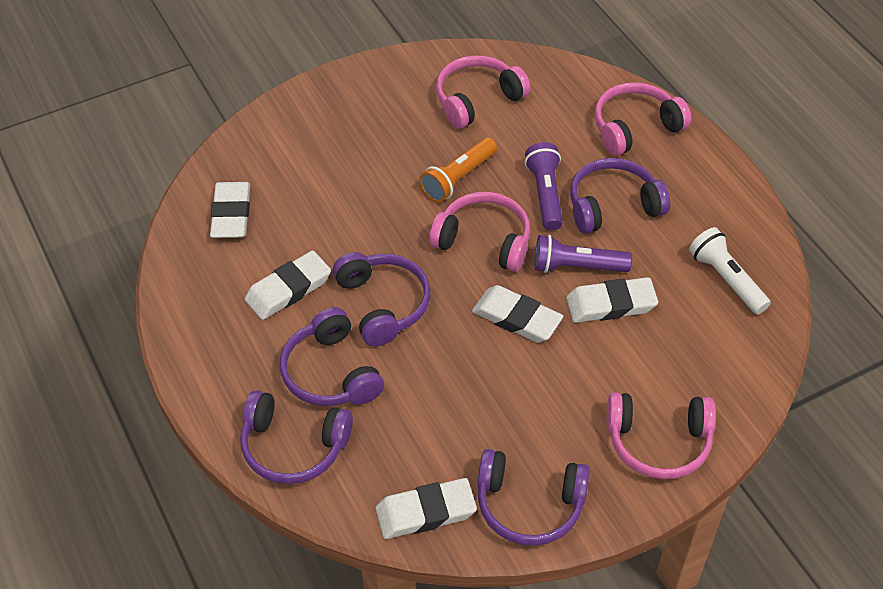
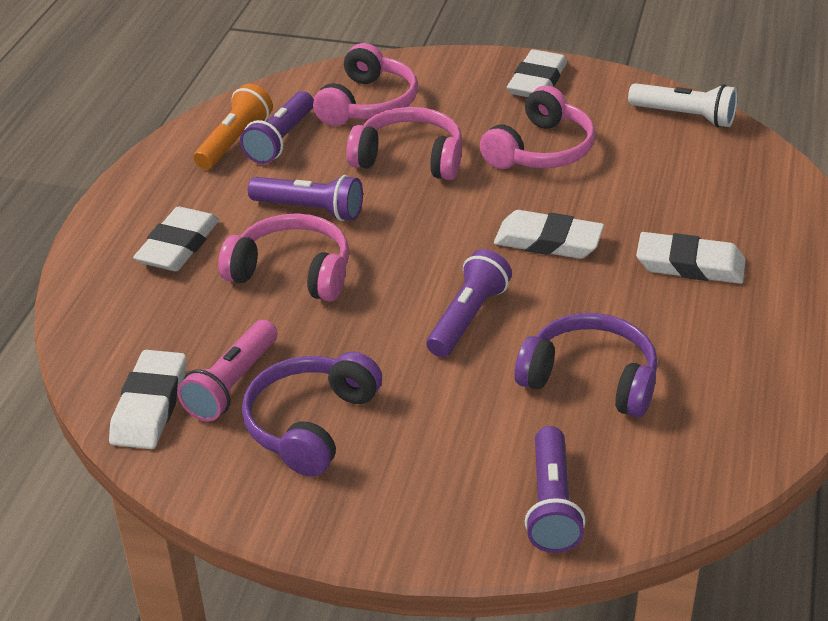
pink flashlight: 0 -> 1
purple flashlight: 2 -> 4
purple headphones: 5 -> 2

